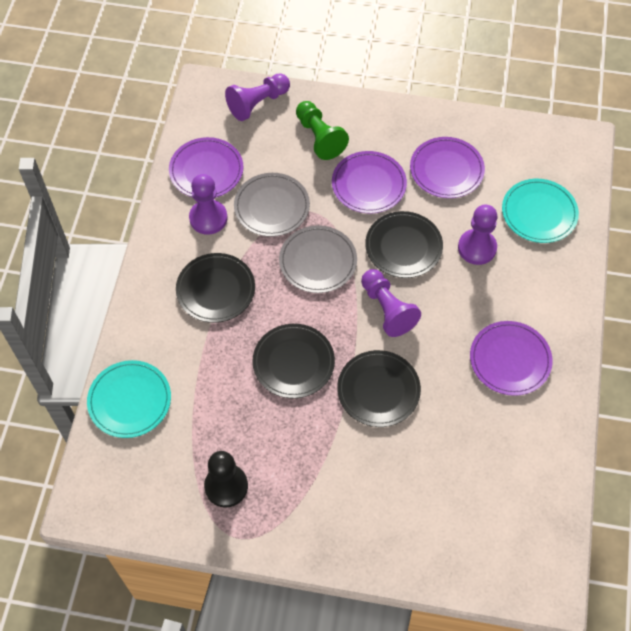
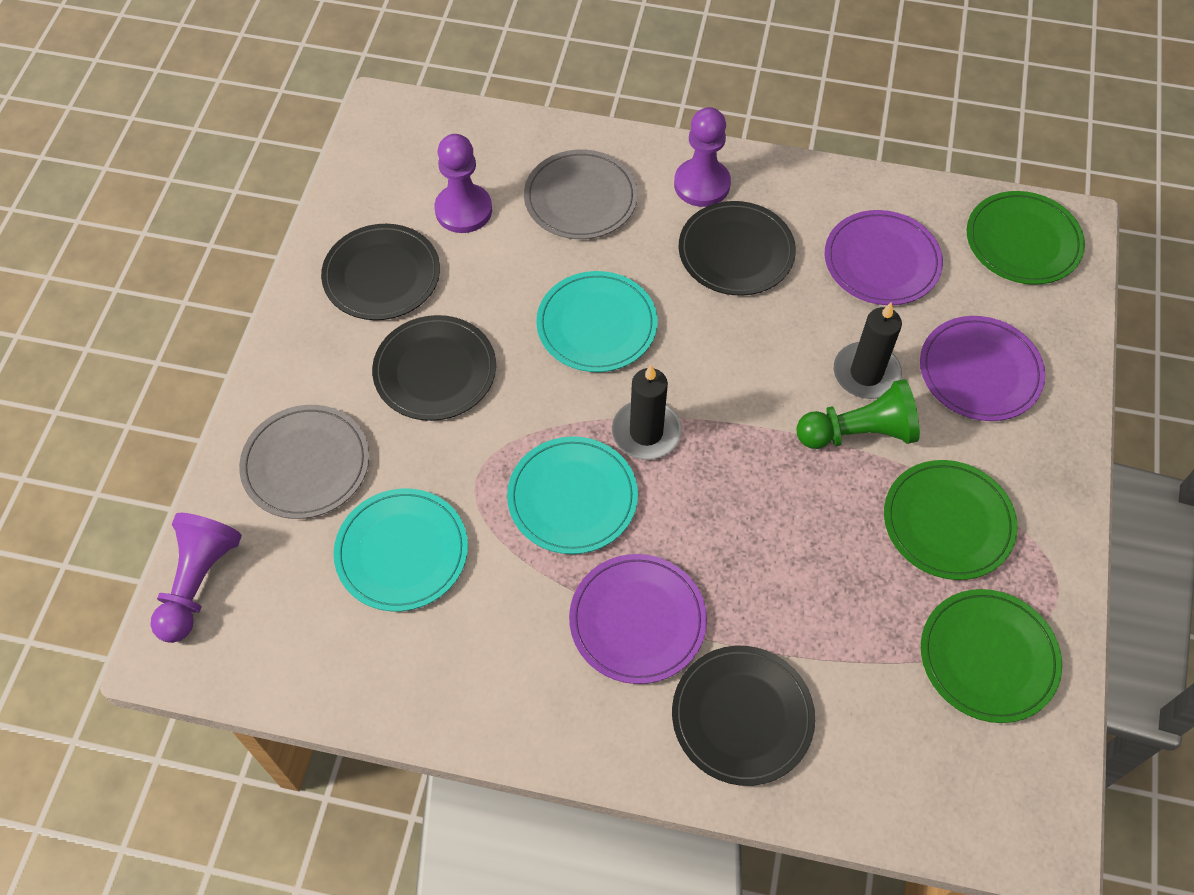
black candle: 0 -> 2
black pawn: 1 -> 0
green plate: 0 -> 3
purple pawn: 4 -> 3
purple plate: 4 -> 3
turquoise plate: 2 -> 3

